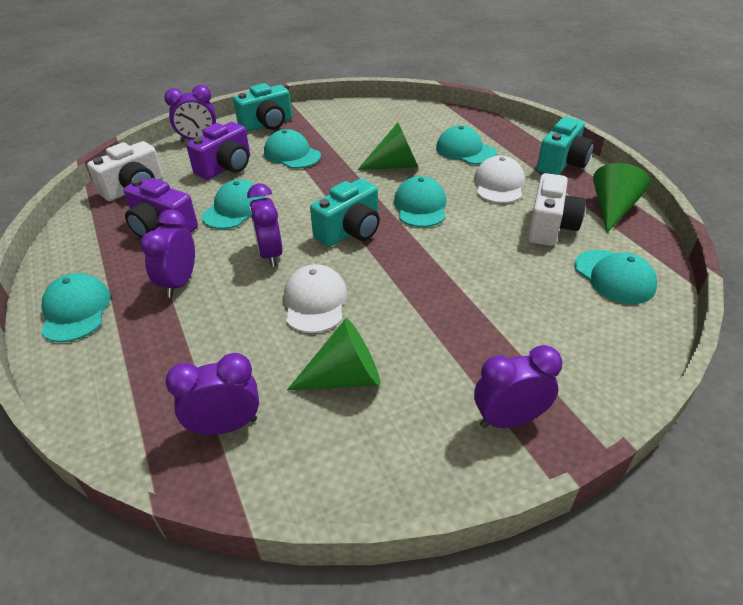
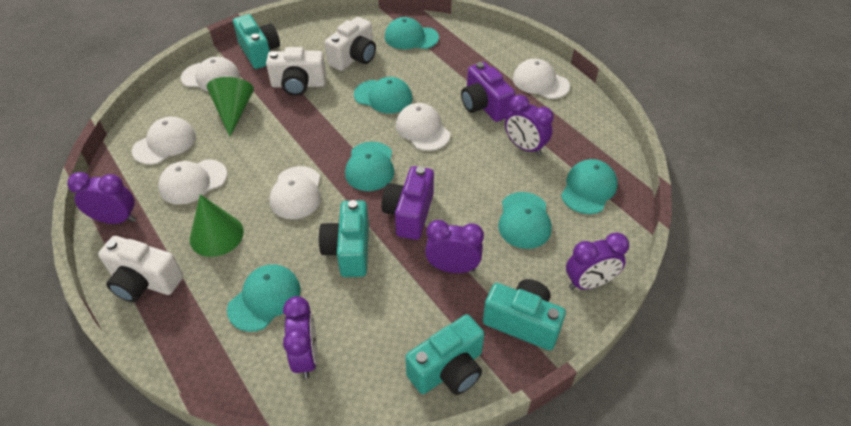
green cone: 3 -> 2
turquoise camera: 3 -> 4
white camera: 2 -> 3
white cap: 2 -> 6

